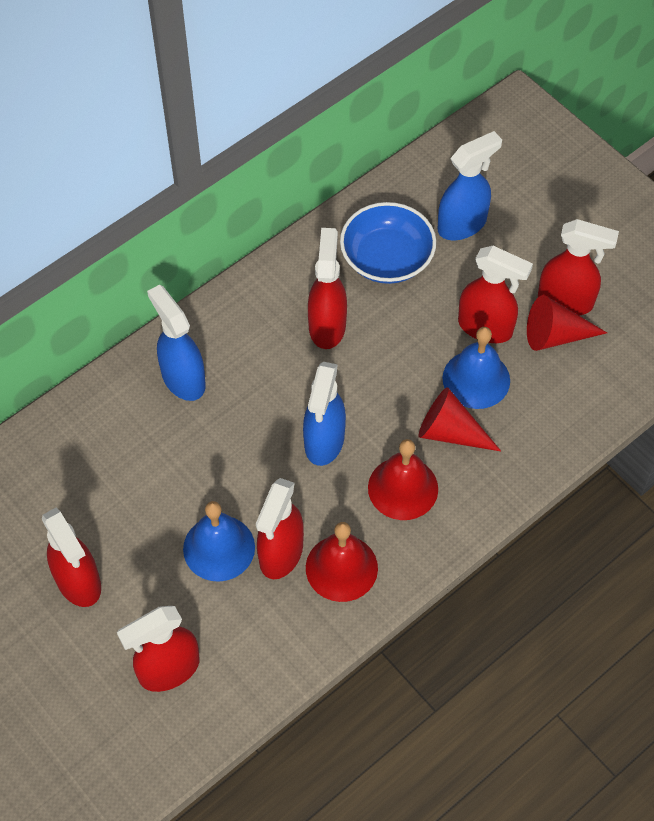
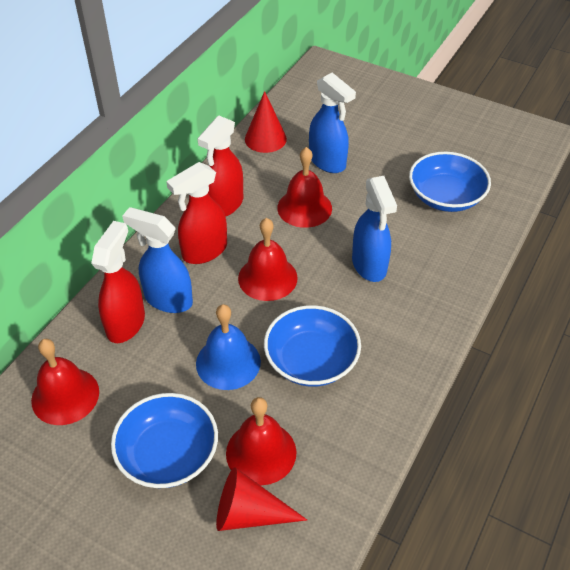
blue bell: 2 -> 1
blue bowl: 1 -> 3
red bell: 2 -> 4
red spray bottle: 6 -> 3

